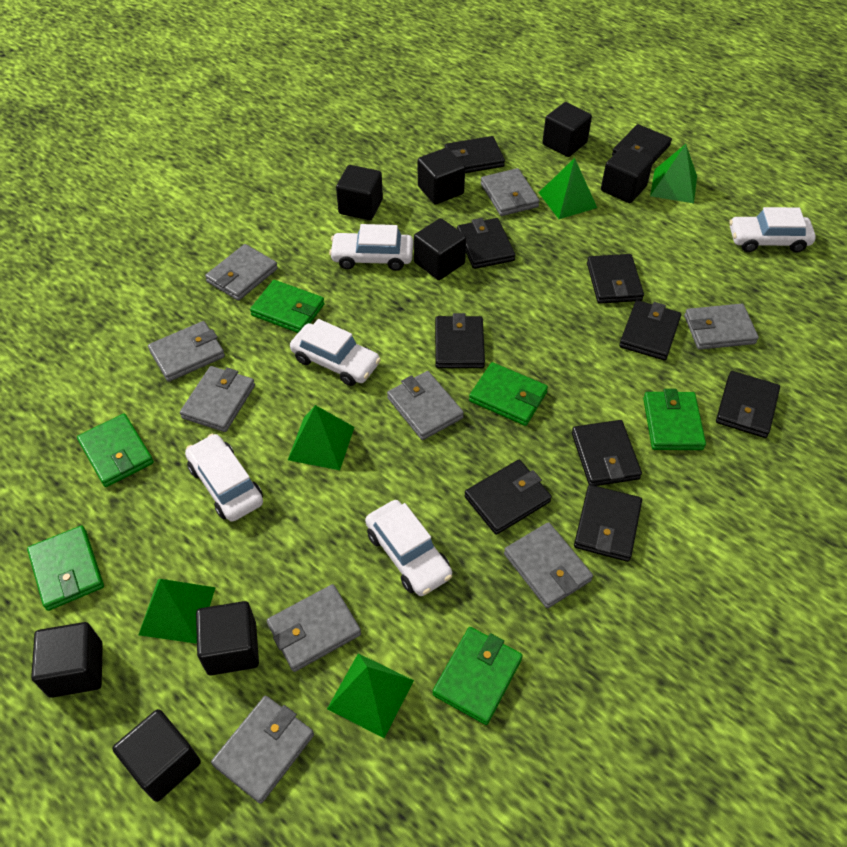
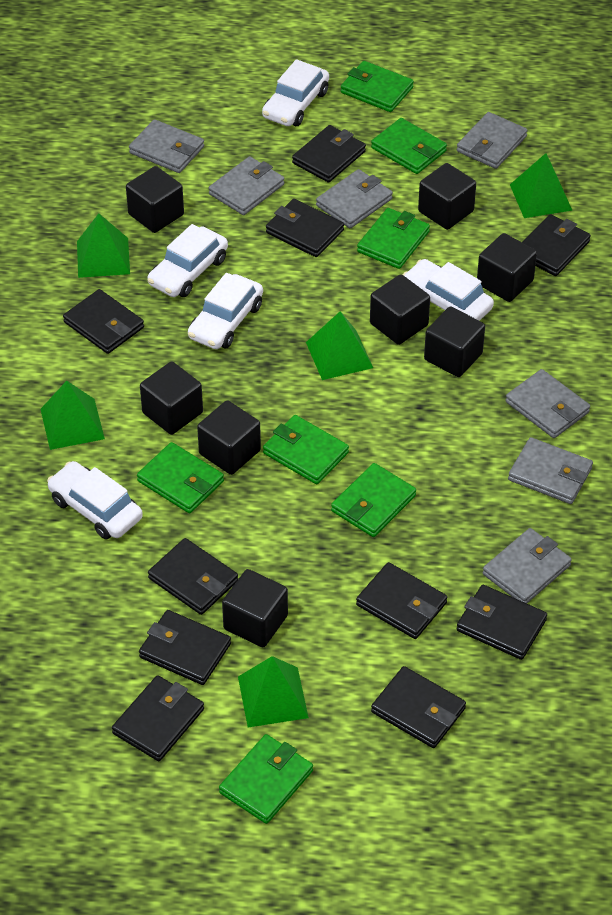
green wallet: 6 -> 7
grey wallet: 9 -> 7

